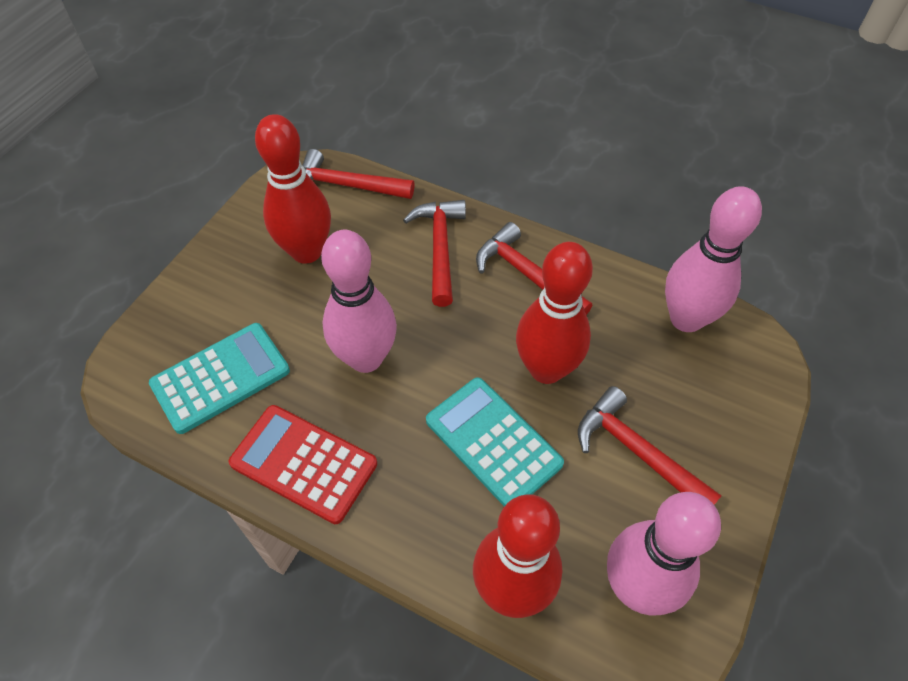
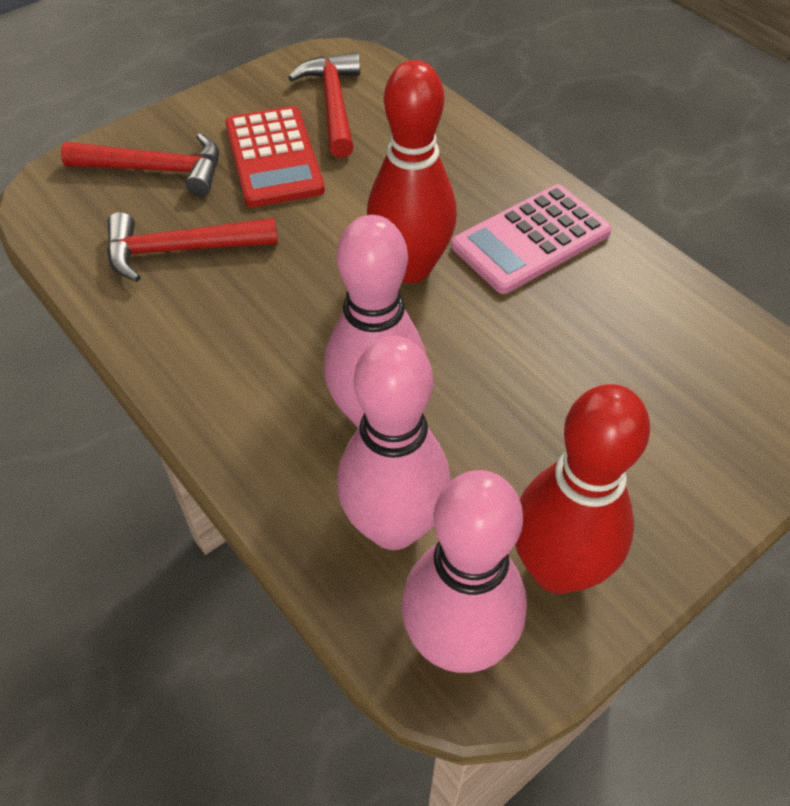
pink calculator: 0 -> 1
red bowling pin: 3 -> 2
red hammer: 4 -> 3
turquoise calculator: 2 -> 0

